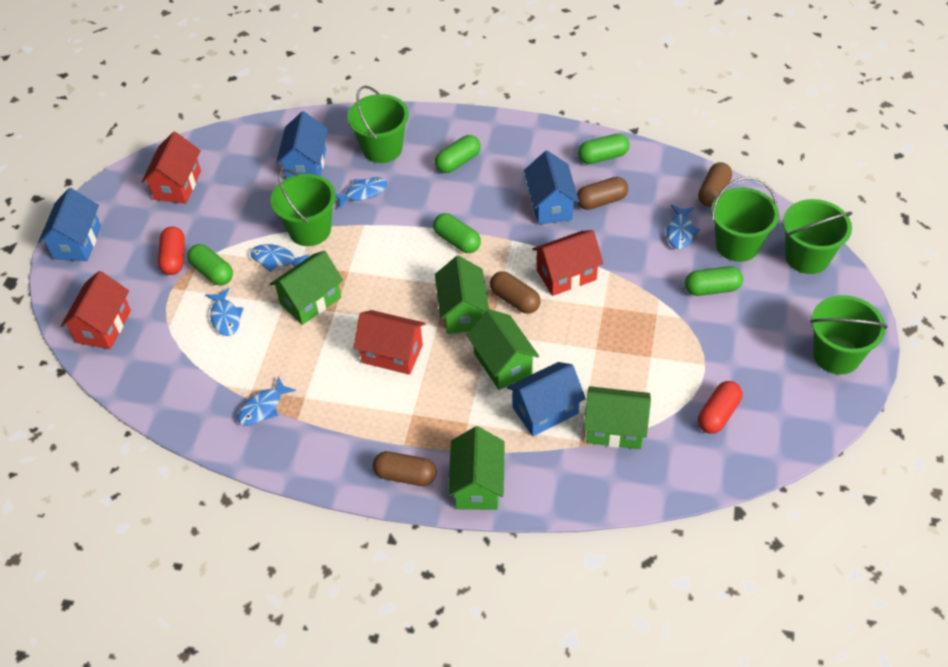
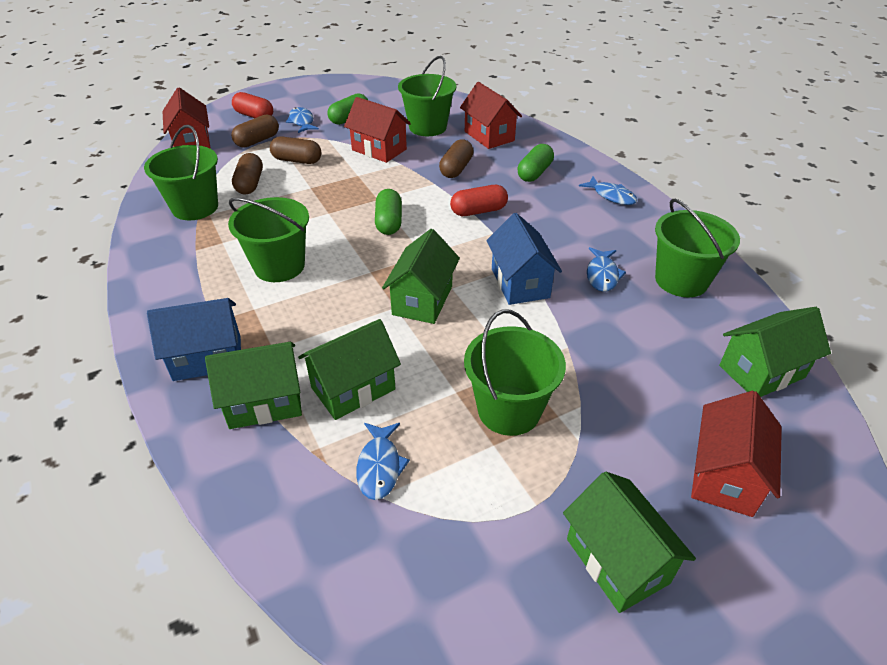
blue fish: 5 -> 4
blue house: 4 -> 2
green capsule: 5 -> 3

